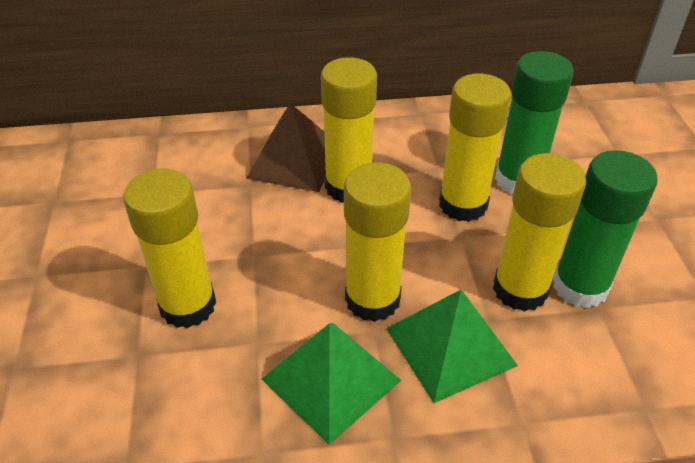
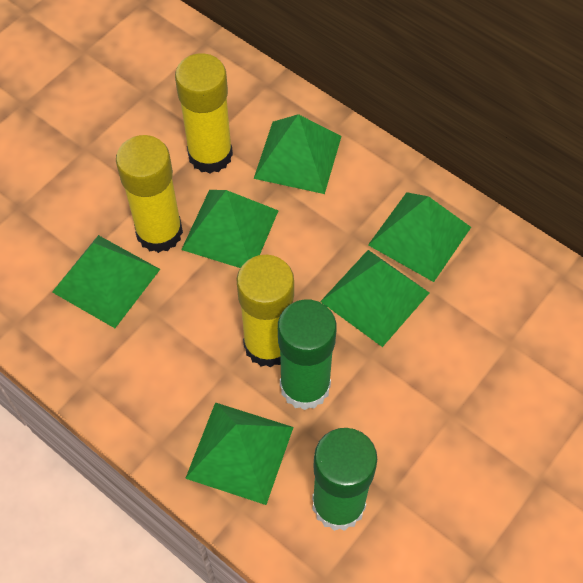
brown pyramid: 1 -> 0
green pyramid: 2 -> 6
yellow glue stick: 5 -> 3

